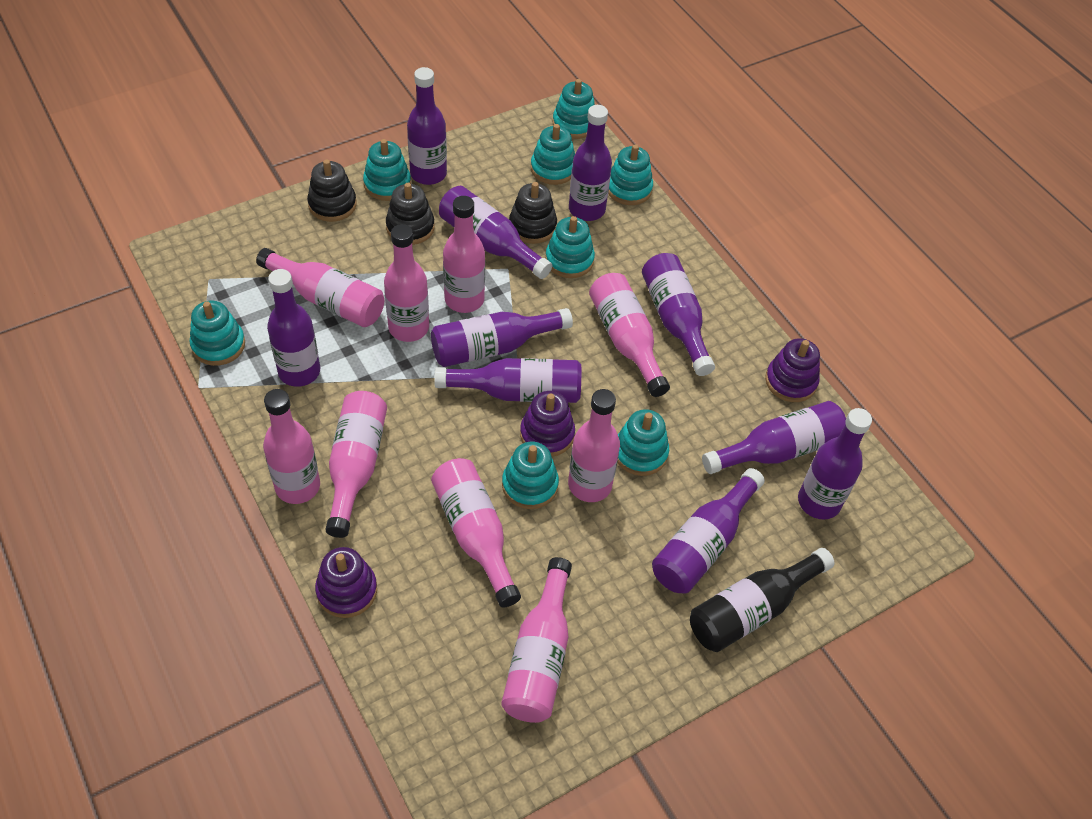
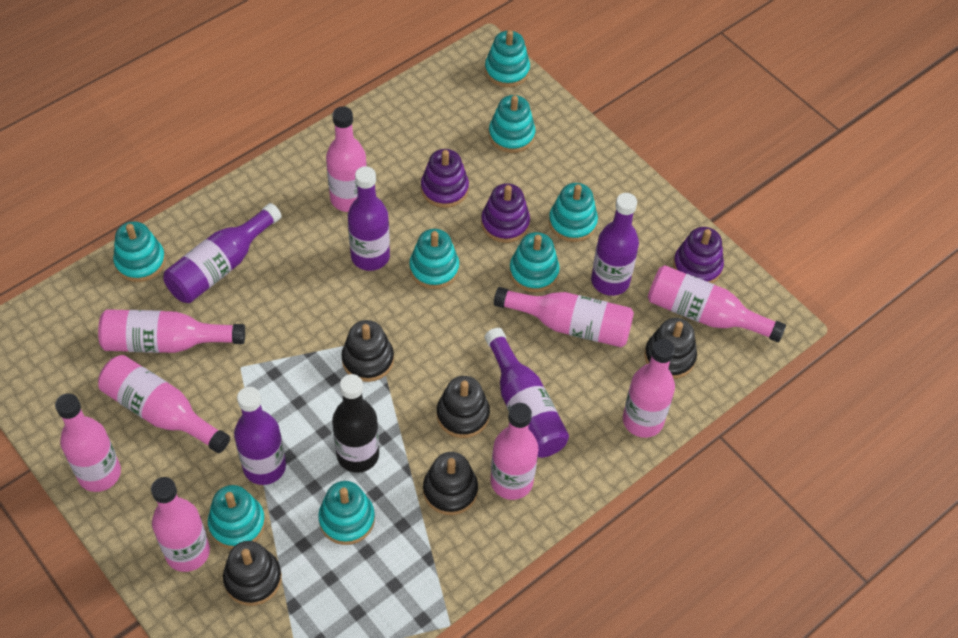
black stacking toy: 3 -> 5
purple bottle: 10 -> 5

